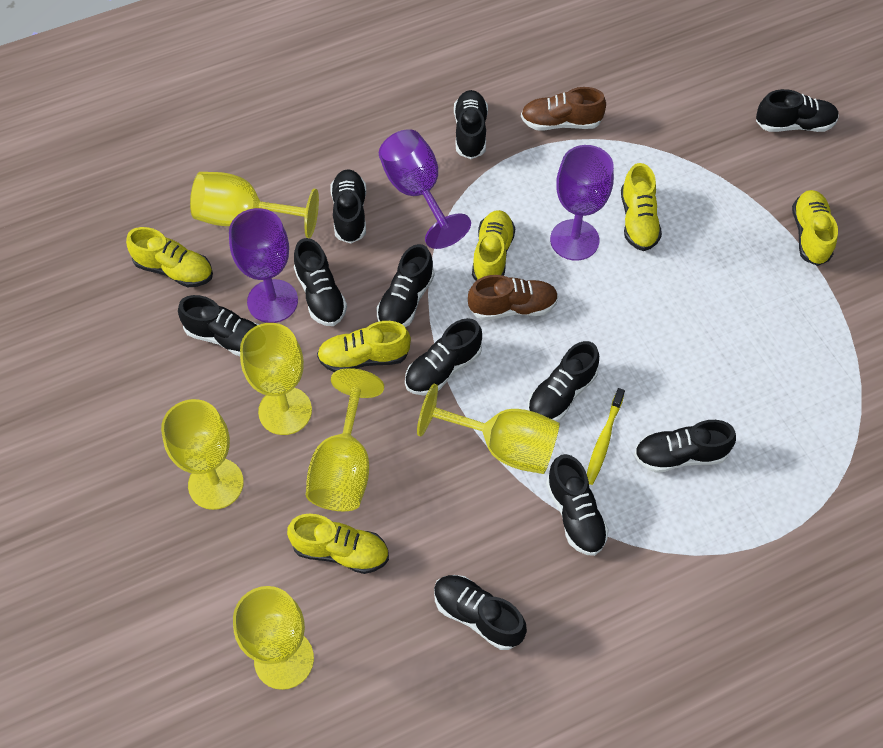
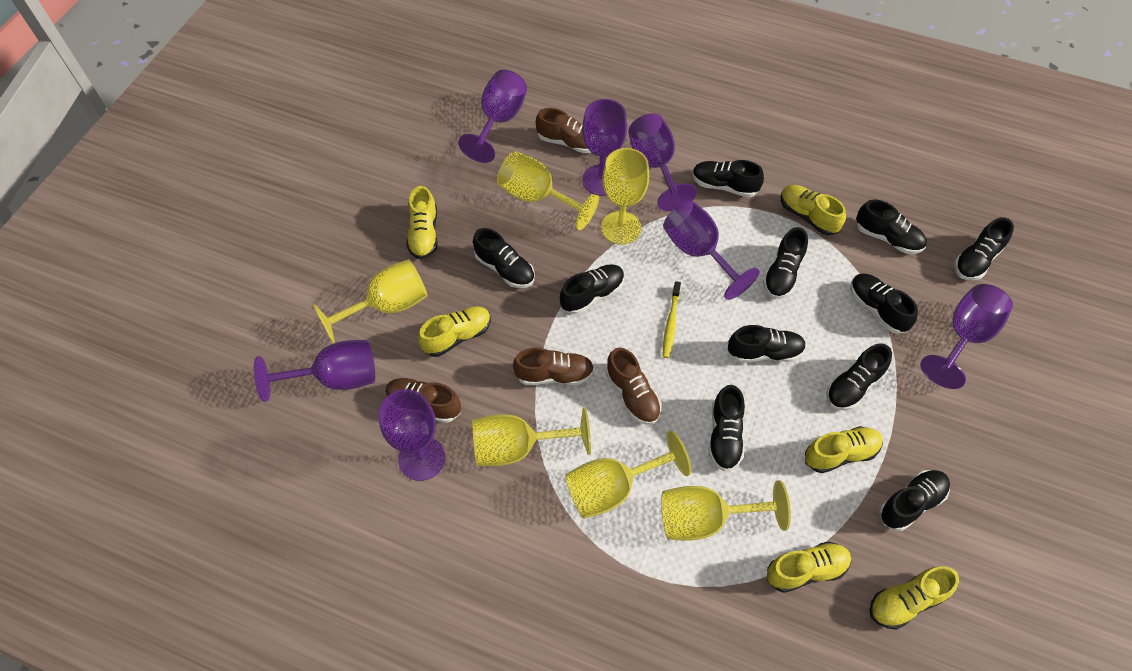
brown shoe: 2 -> 4
purple goblet: 3 -> 7

